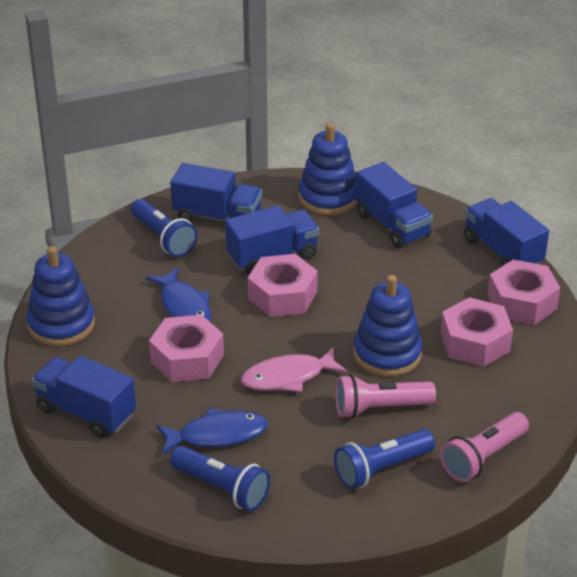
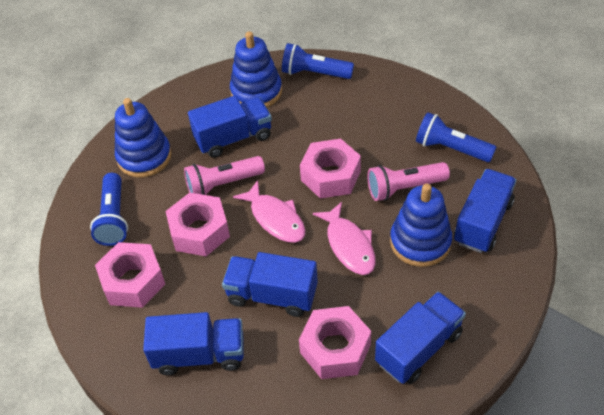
blue fish: 2 -> 0
pink fish: 1 -> 2

